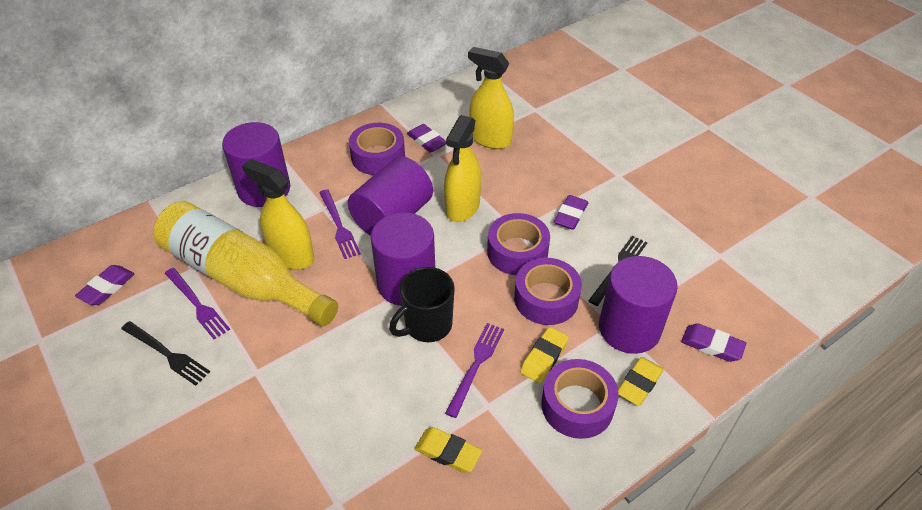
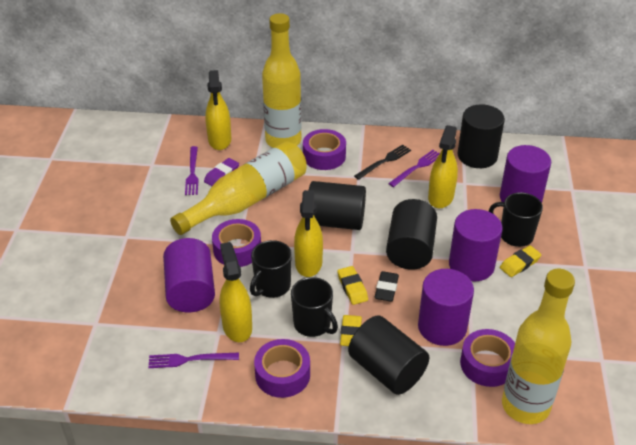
black cylinder: 0 -> 4
black eraser: 0 -> 1
black fork: 2 -> 1
black mug: 1 -> 3
purple eraser: 4 -> 1
yellow bottle: 1 -> 3
yellow spray bottle: 3 -> 4

